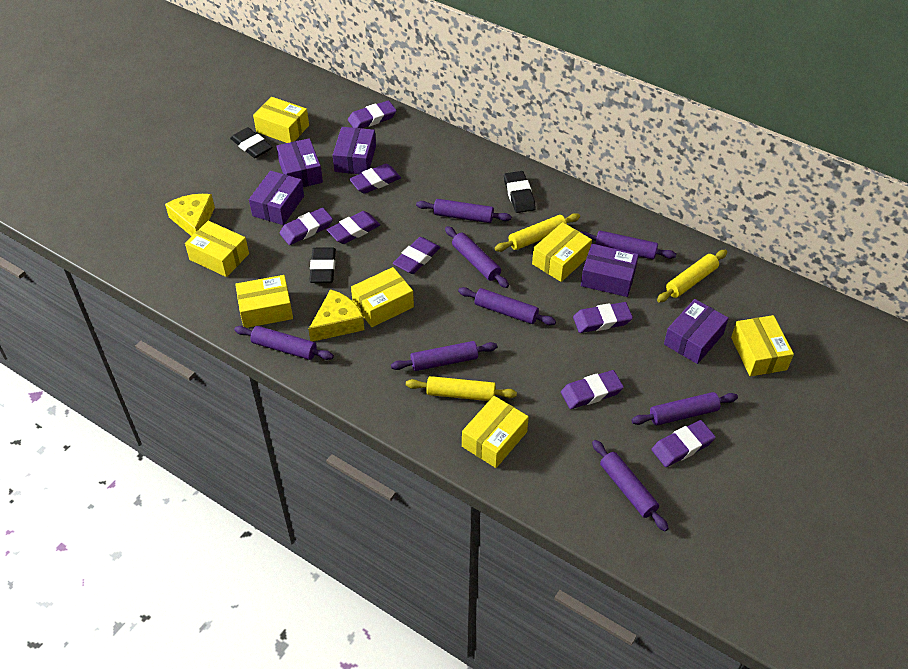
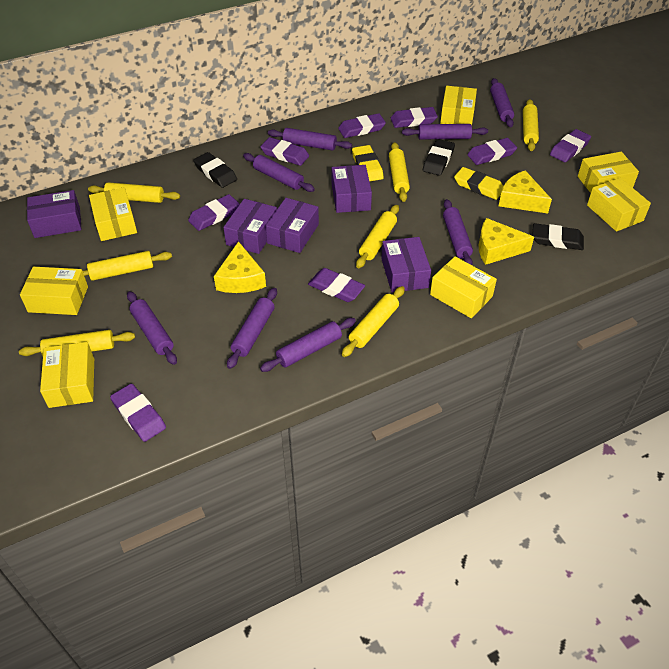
yellow cheese: 2 -> 3
yellow eraser: 0 -> 2
yellow rolling pin: 3 -> 7

